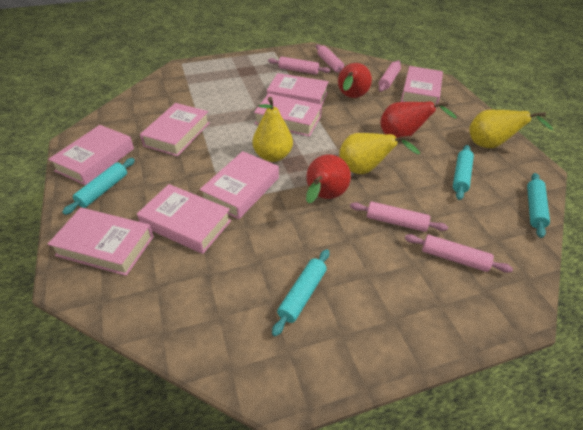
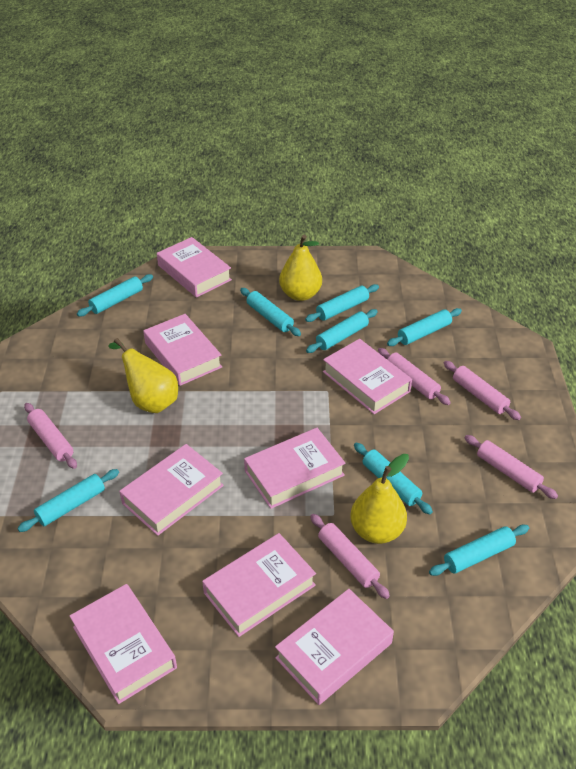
red pear: 3 -> 0
turquoise rolling pin: 4 -> 8

